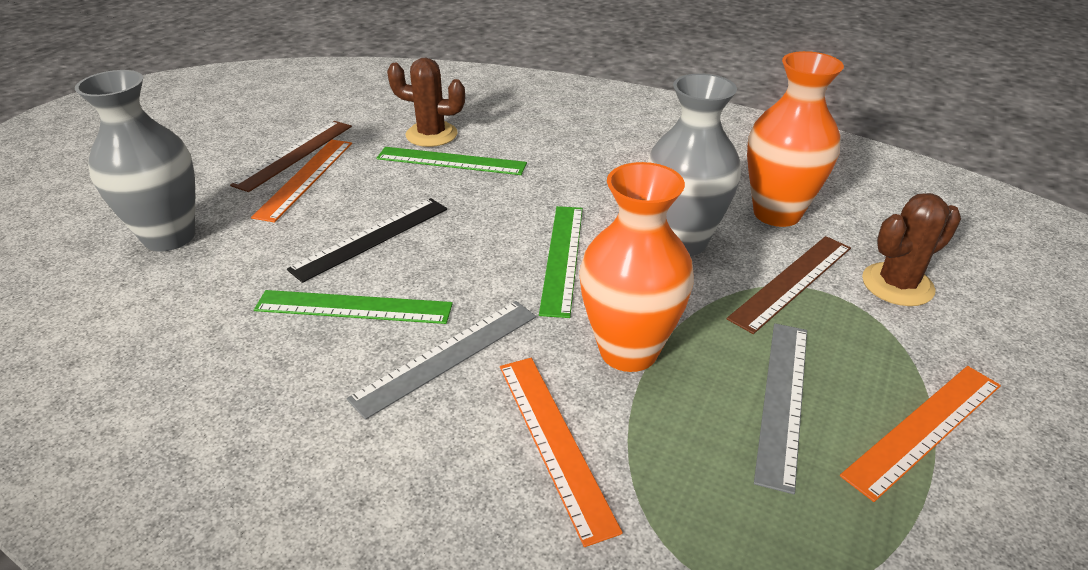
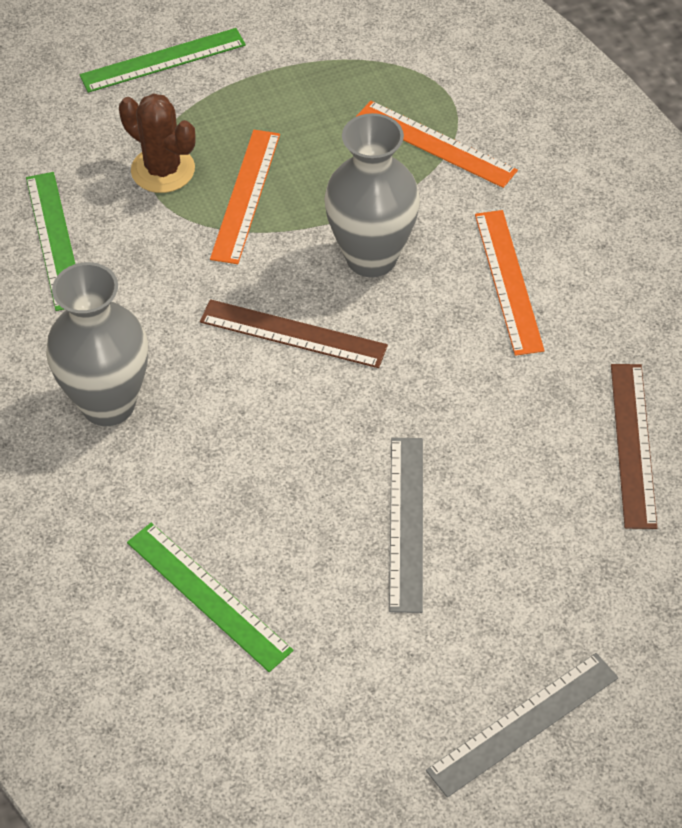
black ruler: 1 -> 0
brown cactus: 2 -> 1
orange vase: 2 -> 0

